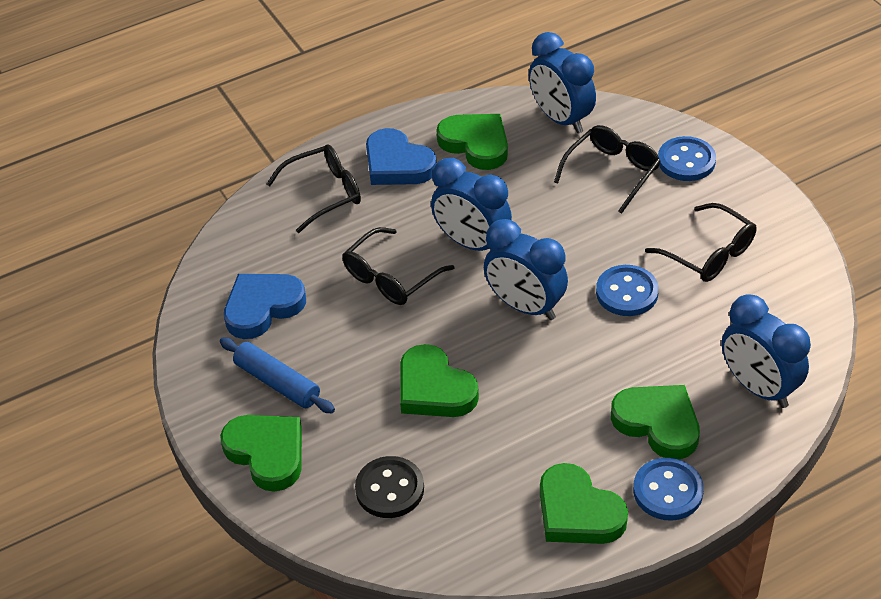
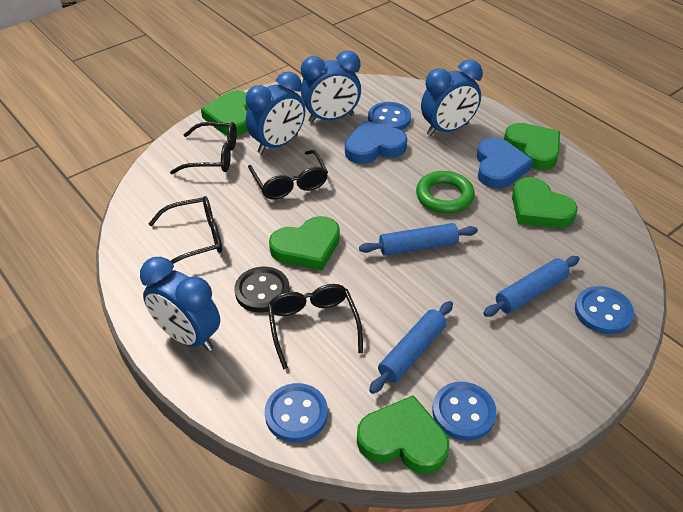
blue button: 3 -> 4
blue rolling pin: 1 -> 3
green ring: 0 -> 1

